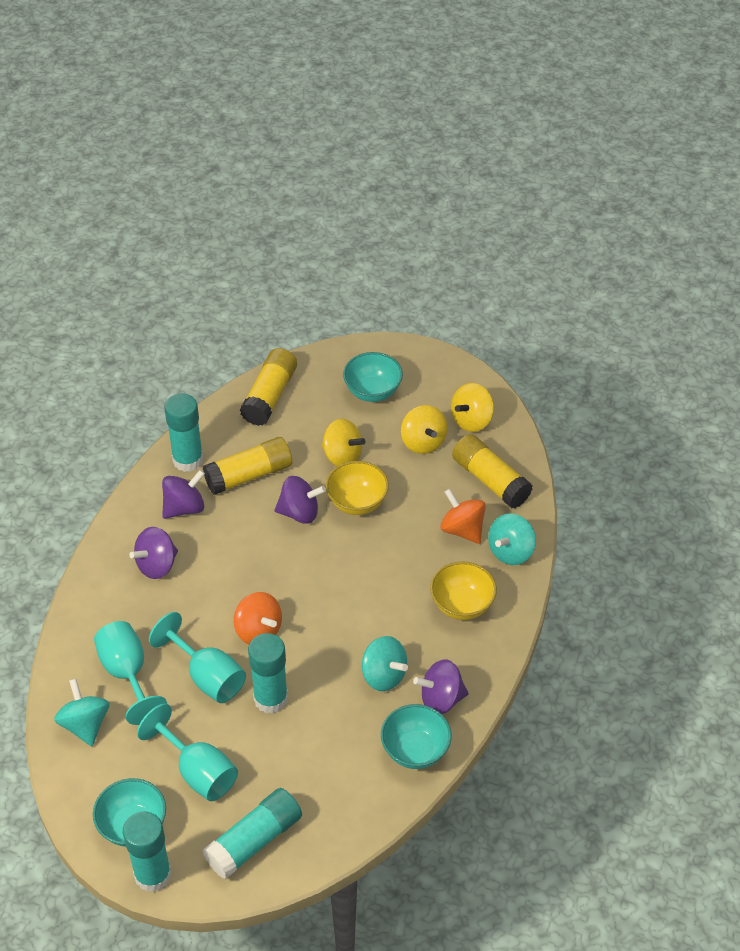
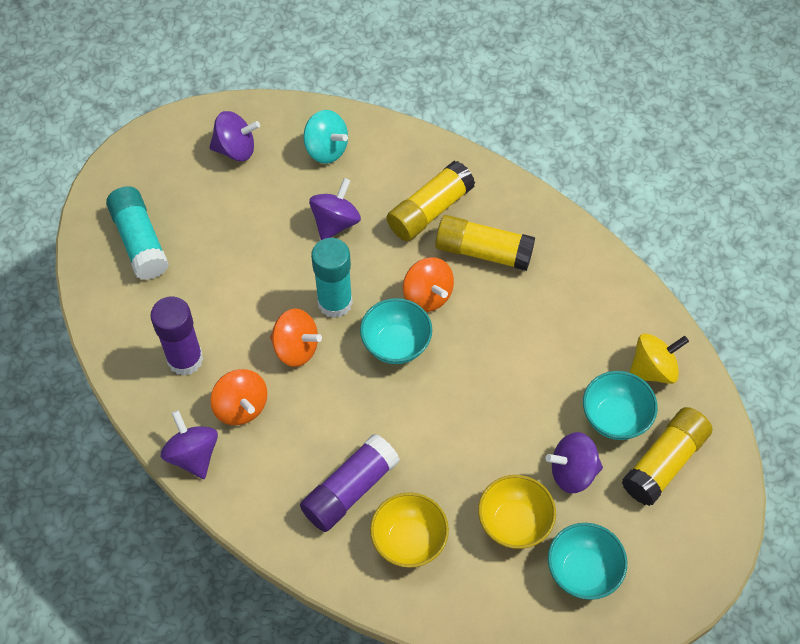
orange spinning top: 2 -> 3
purple glue stick: 0 -> 2
turquoise glue stick: 4 -> 2
turquoise goblet: 3 -> 0
turquoise spinning top: 3 -> 1
yellow spinning top: 3 -> 1

